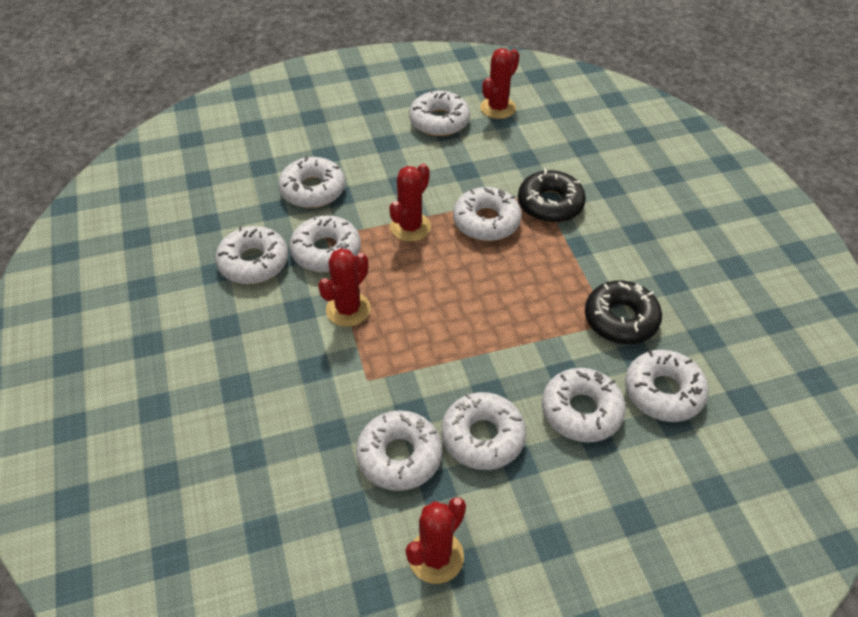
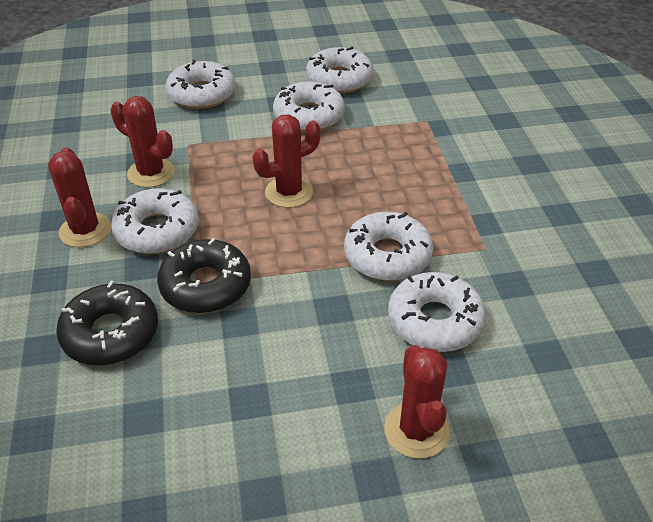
white donut: 9 -> 6

